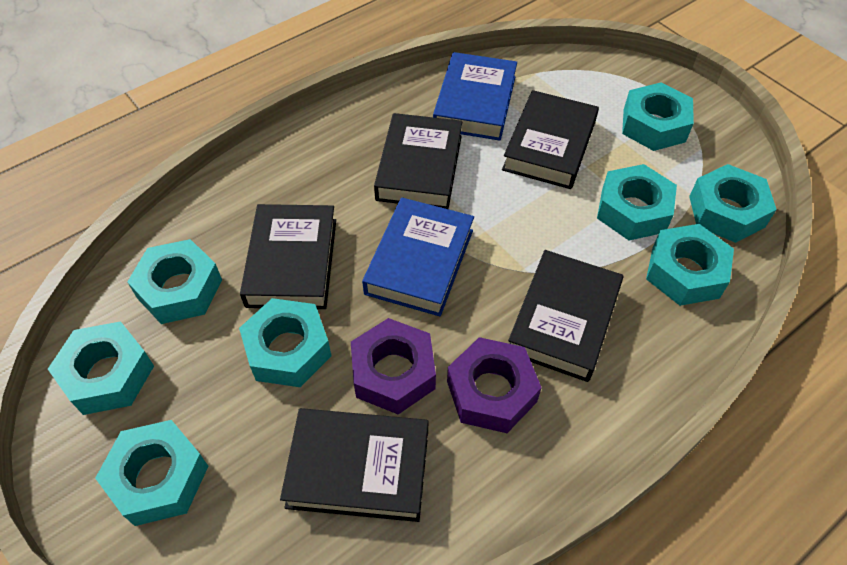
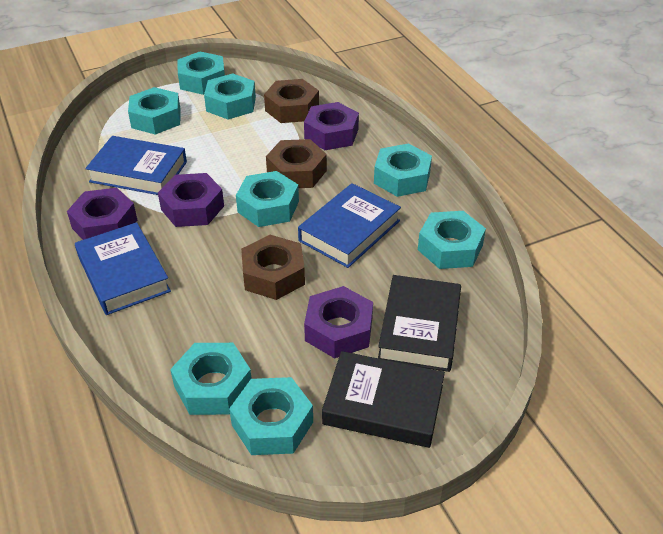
black book: 5 -> 2
blue book: 2 -> 3
brown nut: 0 -> 3
purple nut: 2 -> 4

